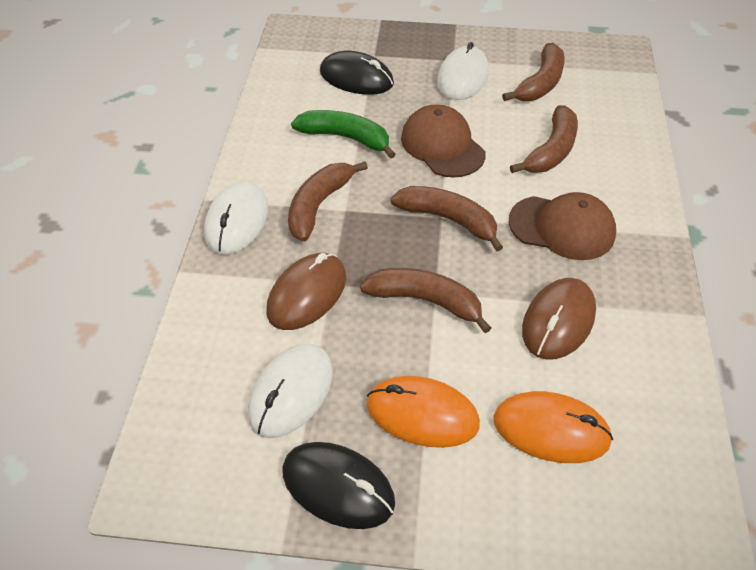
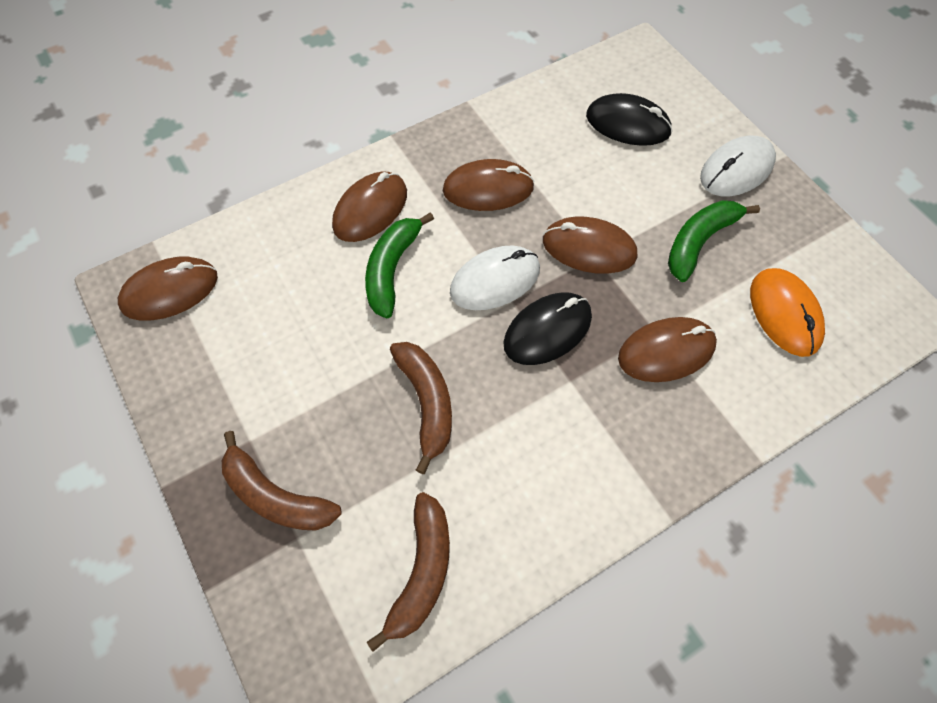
brown banana: 5 -> 3
brown cap: 2 -> 0
brown mouse: 2 -> 5
green banana: 1 -> 2
orange mouse: 2 -> 1
white mouse: 3 -> 2

